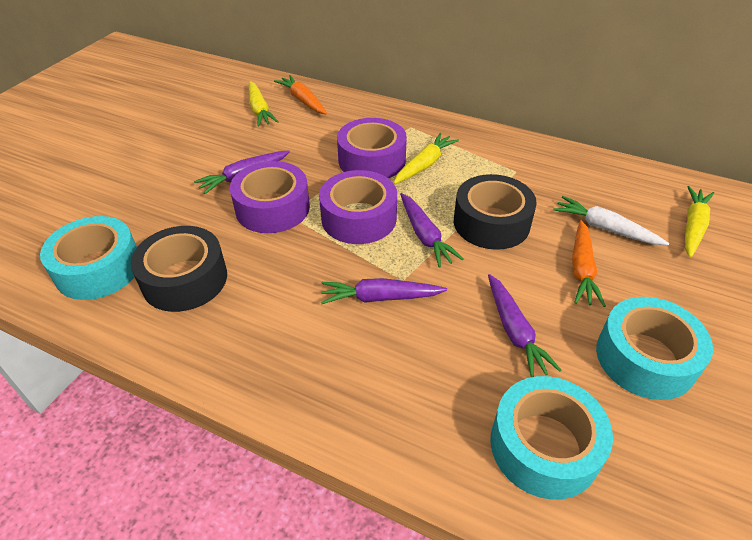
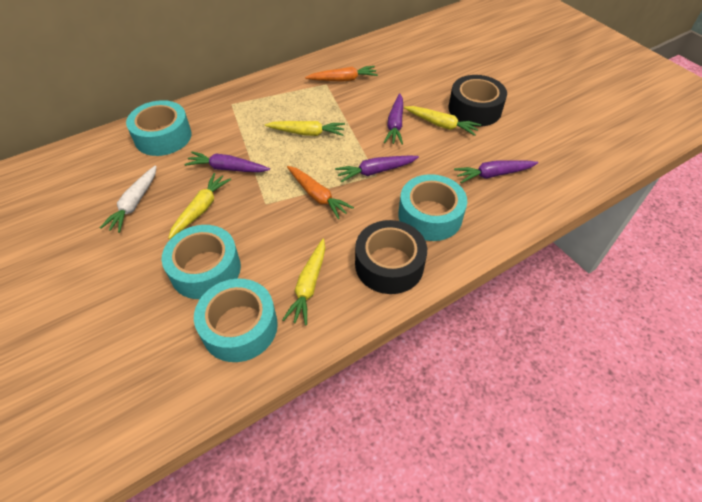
purple tape: 3 -> 0
turquoise tape: 3 -> 4
yellow carrot: 3 -> 4

